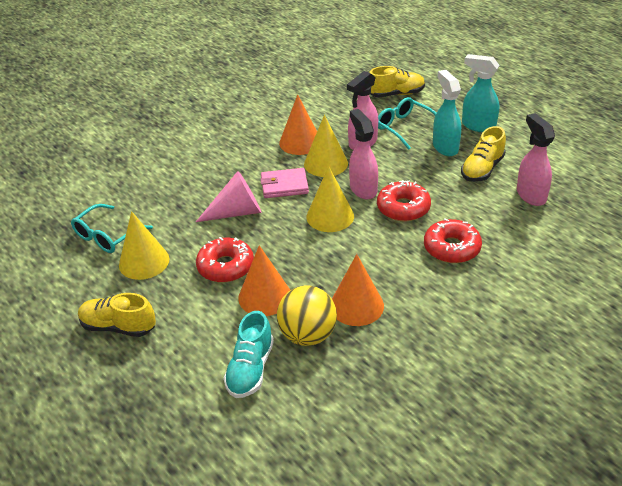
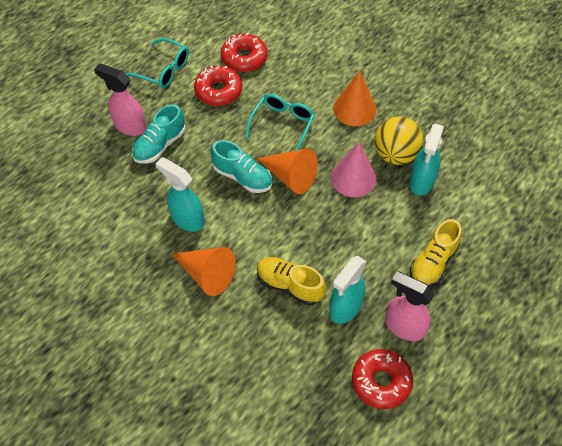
pink spray bottle: 3 -> 2
pink wallet: 1 -> 0
turquoise shoe: 1 -> 2
turquoise spray bottle: 2 -> 3
yellow cone: 3 -> 0
yellow shoe: 3 -> 2

